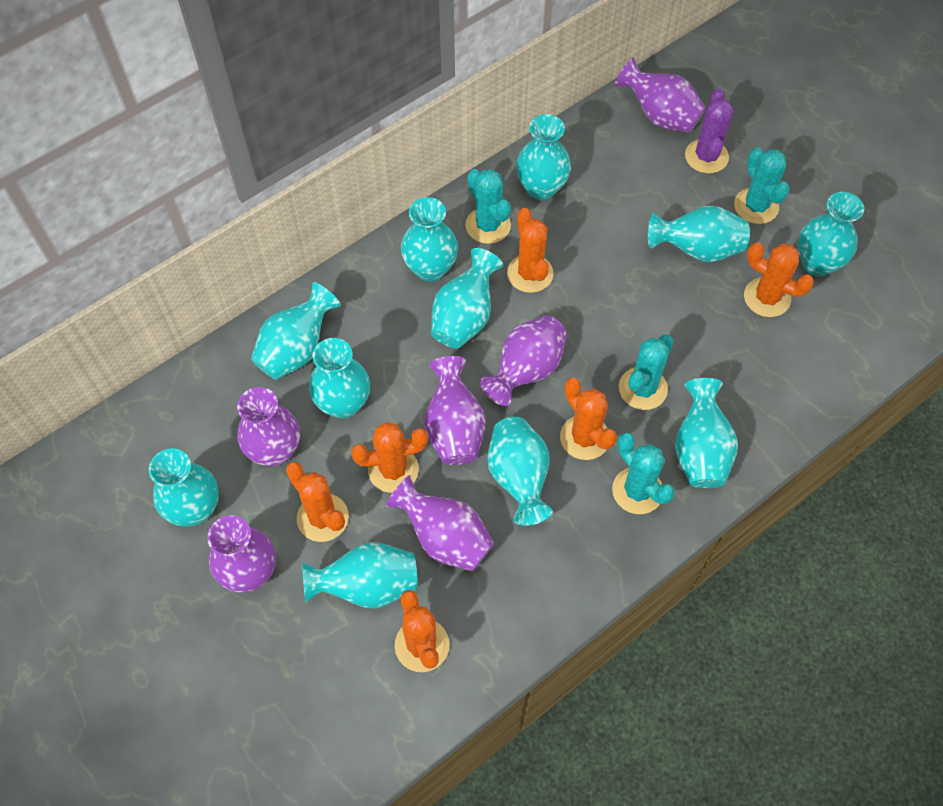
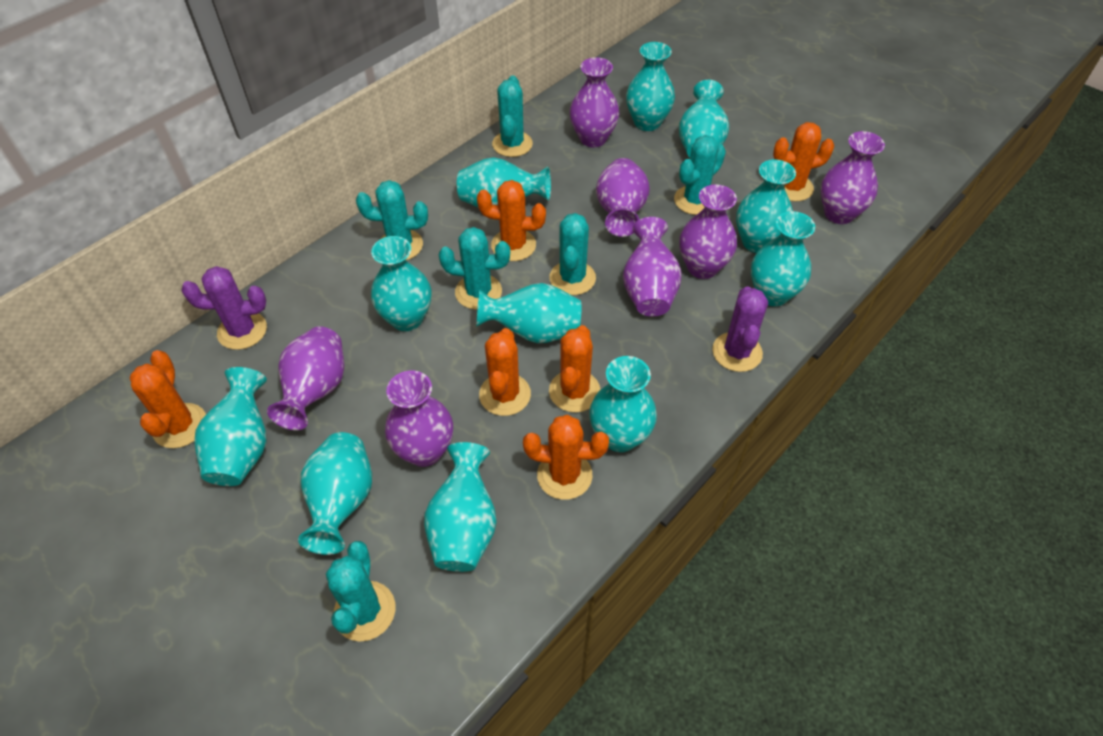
purple cactus: 1 -> 2
purple vase: 6 -> 7
turquoise cactus: 4 -> 6

